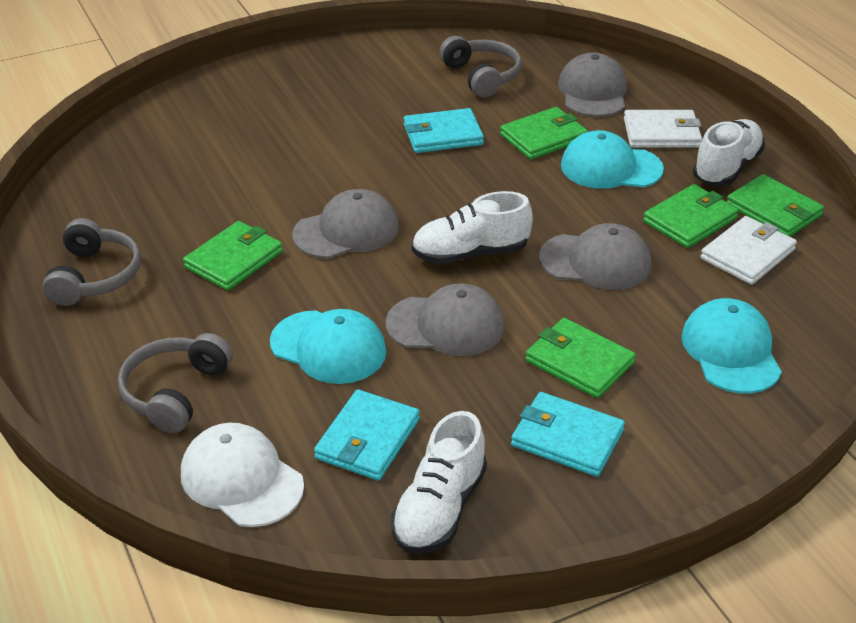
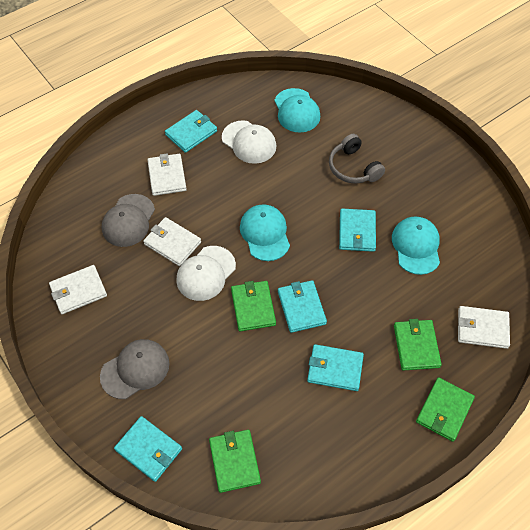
green wallet: 5 -> 4
grey cap: 4 -> 2
grey headphones: 3 -> 1
turquoise wallet: 3 -> 5
white cap: 1 -> 2
white shoe: 3 -> 0
white wallet: 2 -> 4

